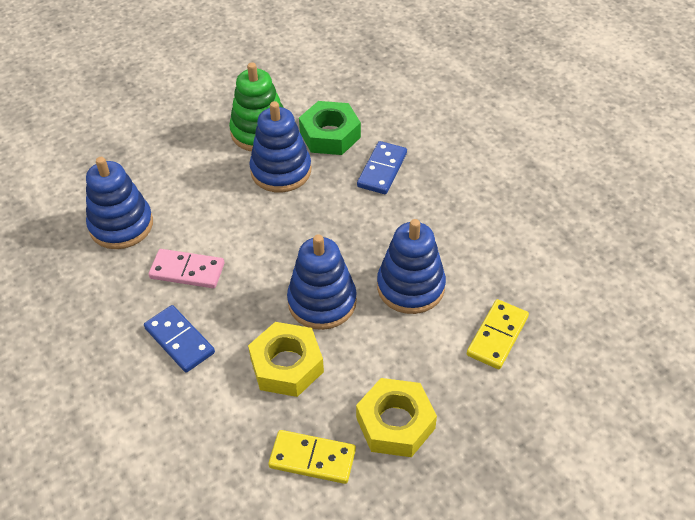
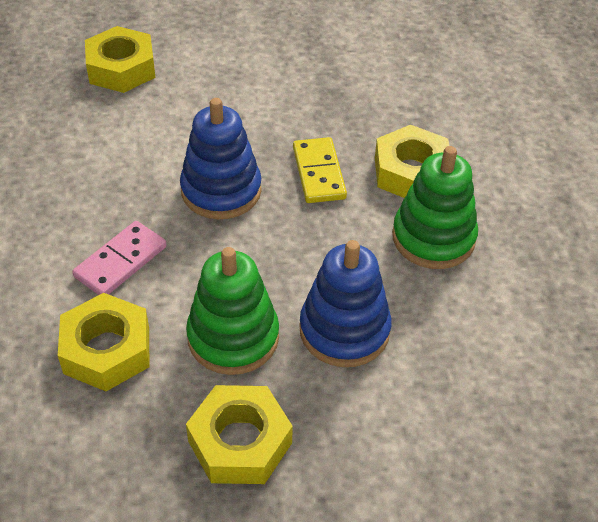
blue domino: 2 -> 0
blue stacking toy: 4 -> 2
green nut: 1 -> 0
green stacking toy: 1 -> 2
yellow domino: 2 -> 1
yellow nut: 2 -> 4

